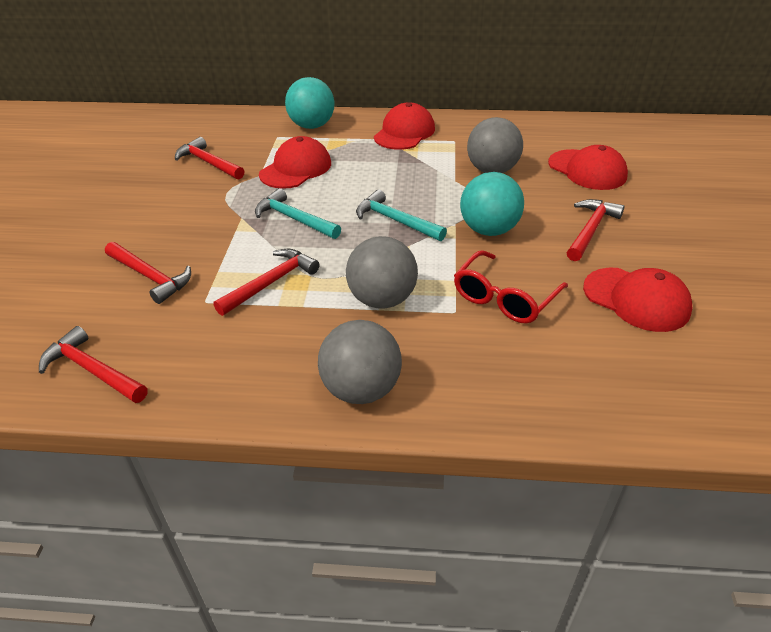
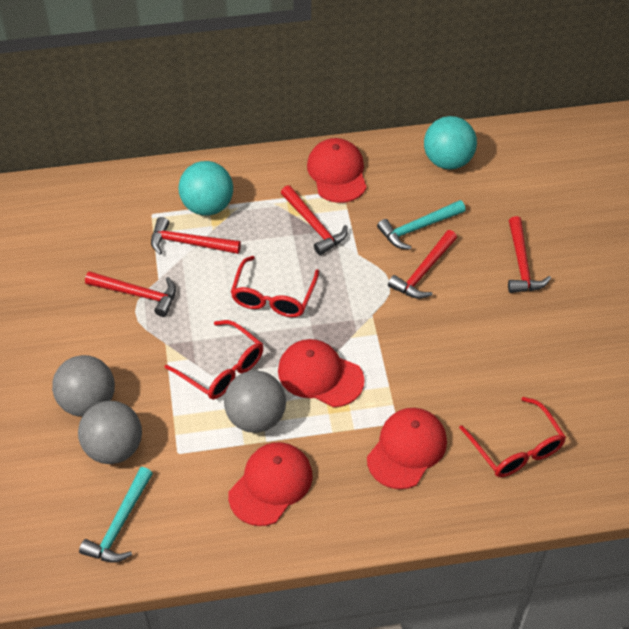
red glasses: 1 -> 3

